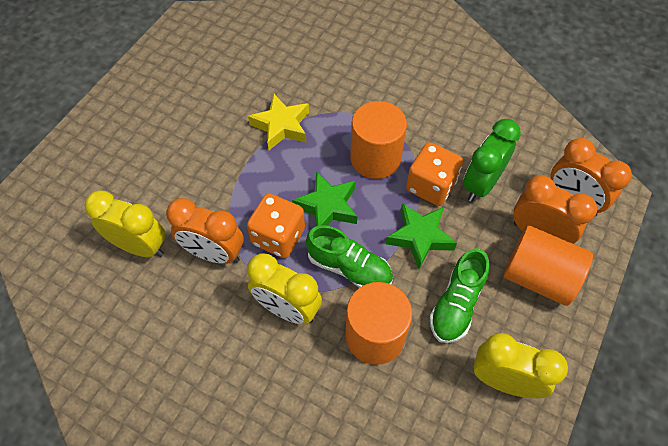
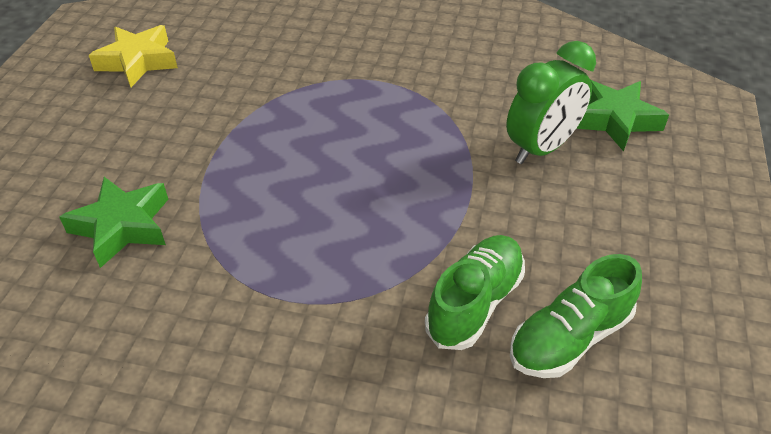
orange clock: 3 -> 0
orange cylinder: 3 -> 0
orange dice: 2 -> 0
yellow clock: 3 -> 0

